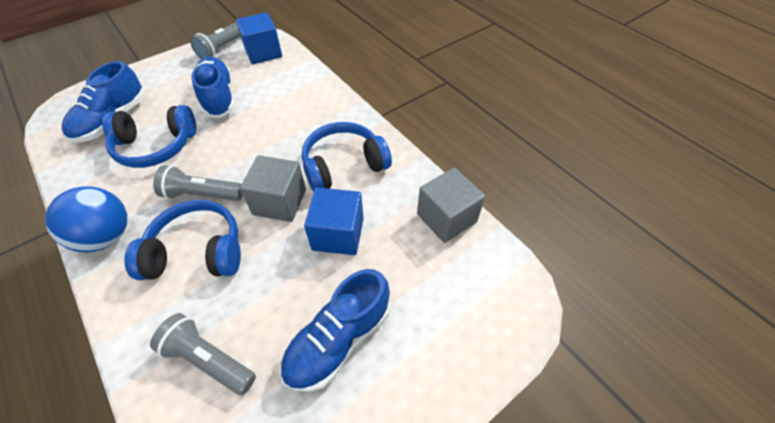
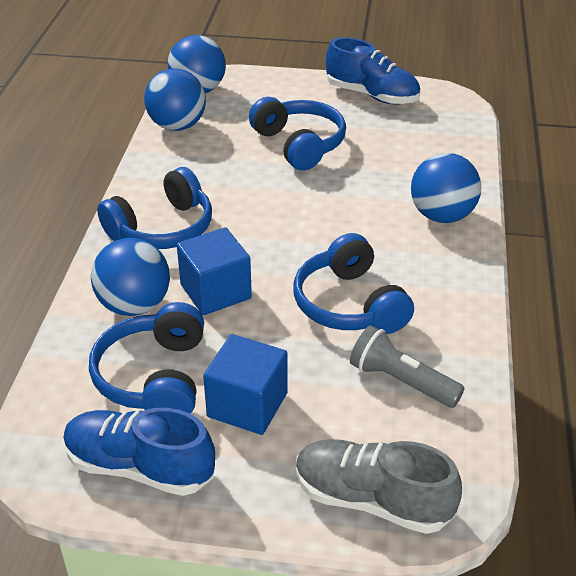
blue ball: 1 -> 4
blue headphones: 3 -> 4
blue shoe: 3 -> 2
grey cube: 2 -> 0
grey flashlight: 3 -> 1
grey shoe: 0 -> 1

